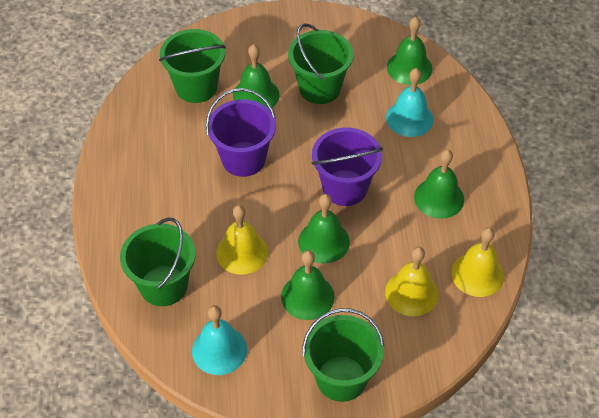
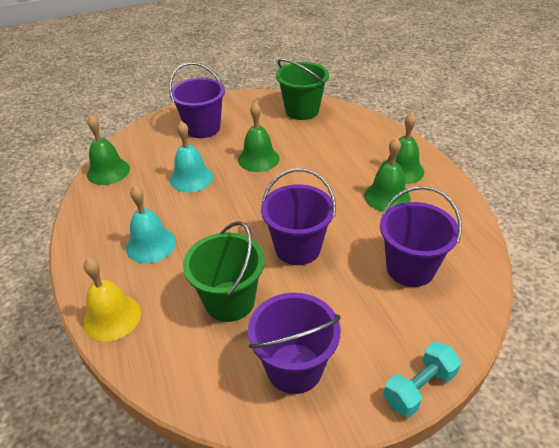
green bell: 5 -> 4
green bucket: 4 -> 2
purple bucket: 2 -> 4
turquoise dumbbell: 0 -> 1
yellow bell: 3 -> 1

